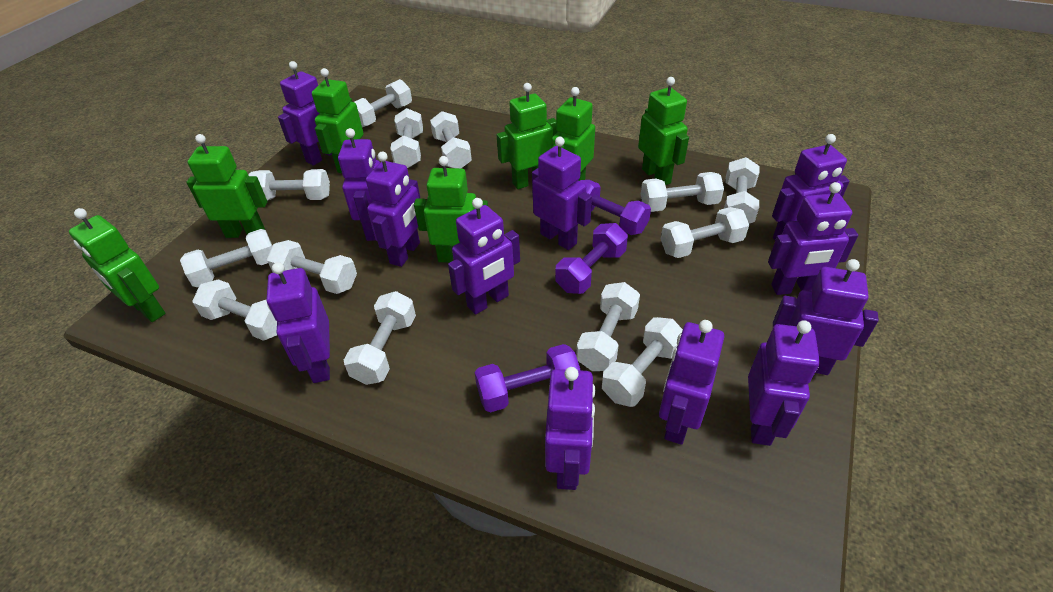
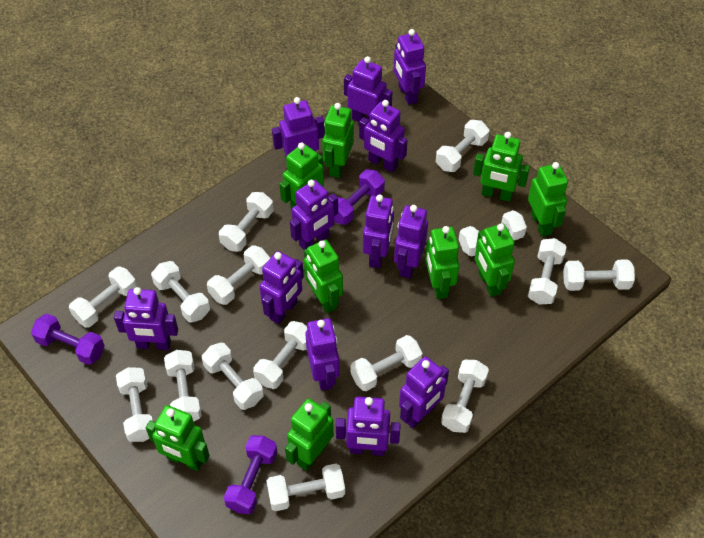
green robot: 7 -> 9
white dumbbell: 13 -> 15

